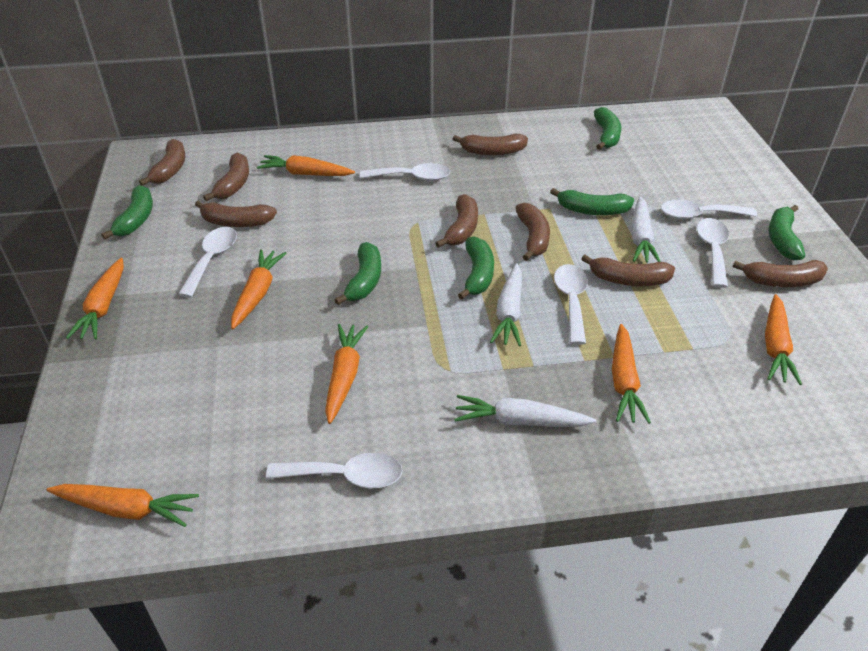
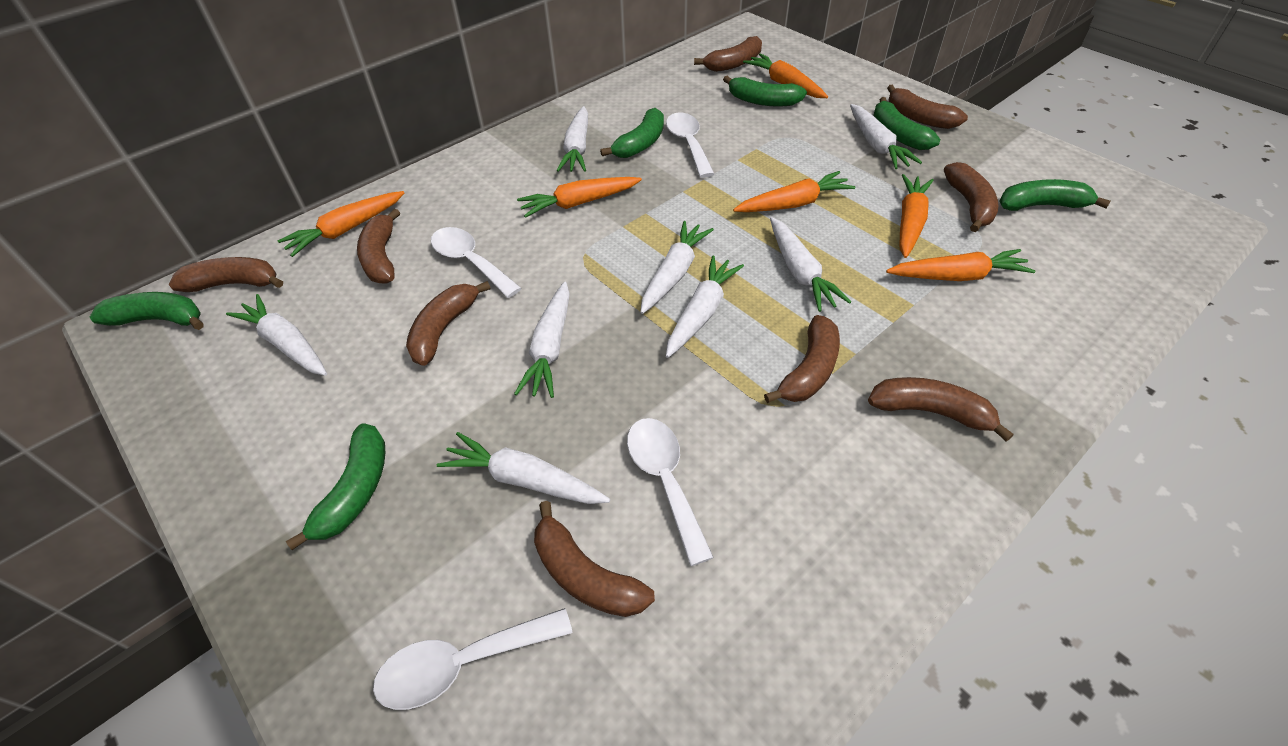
brown banana: 8 -> 9
orange carrot: 7 -> 6
white carrot: 3 -> 8
white spoon: 6 -> 4

